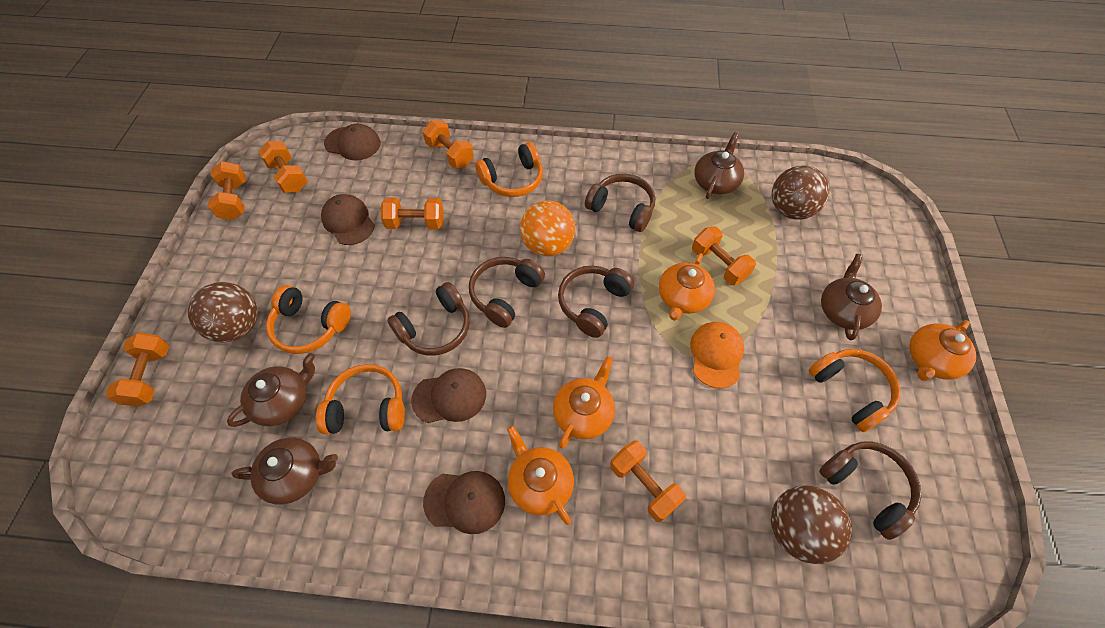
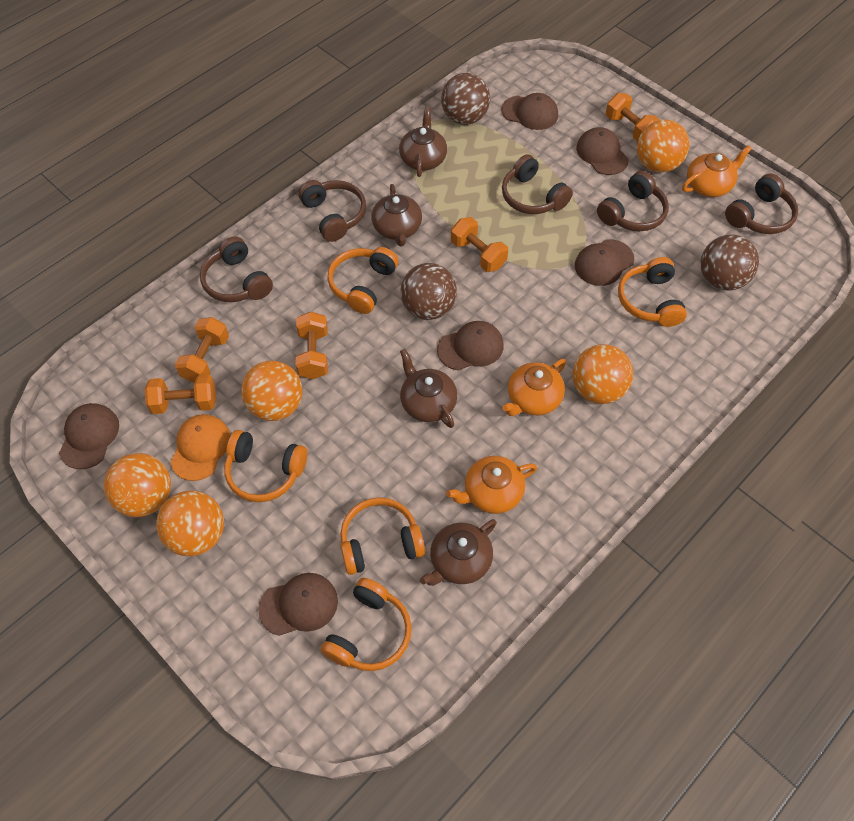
brown cap: 4 -> 6
orange ball: 1 -> 5
orange dumbbell: 7 -> 5
orange headphones: 4 -> 5
orange teapot: 4 -> 3

